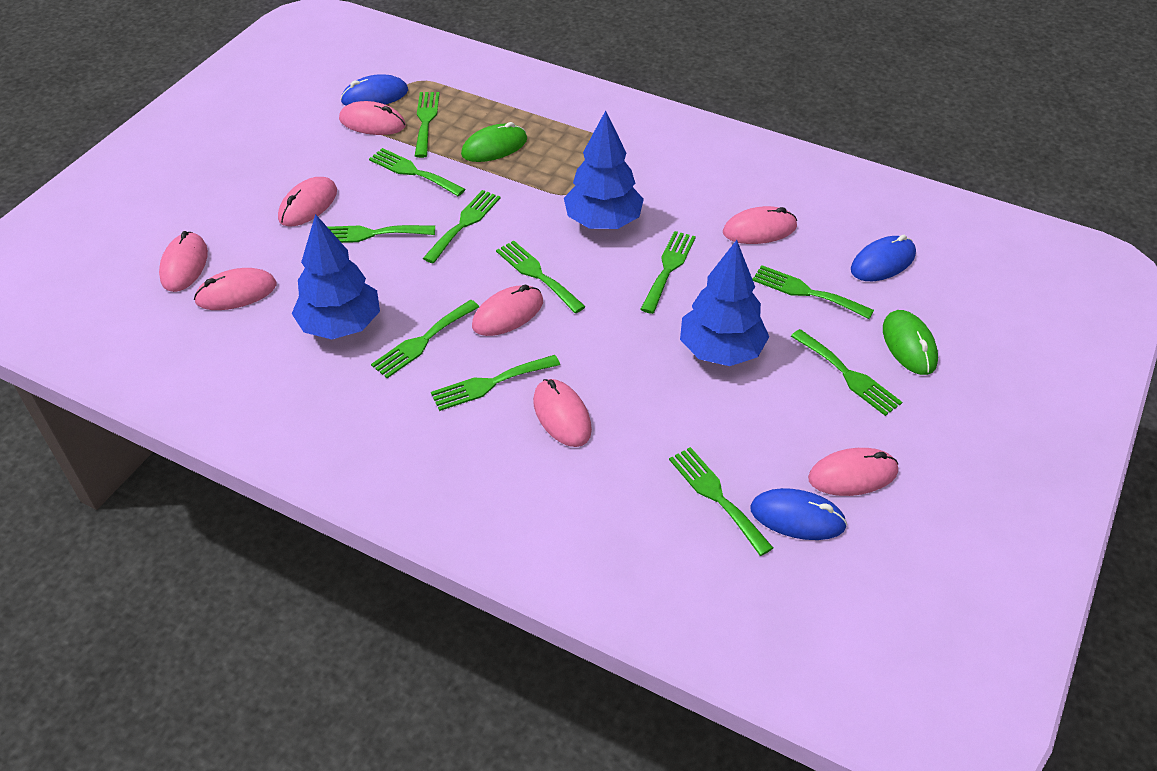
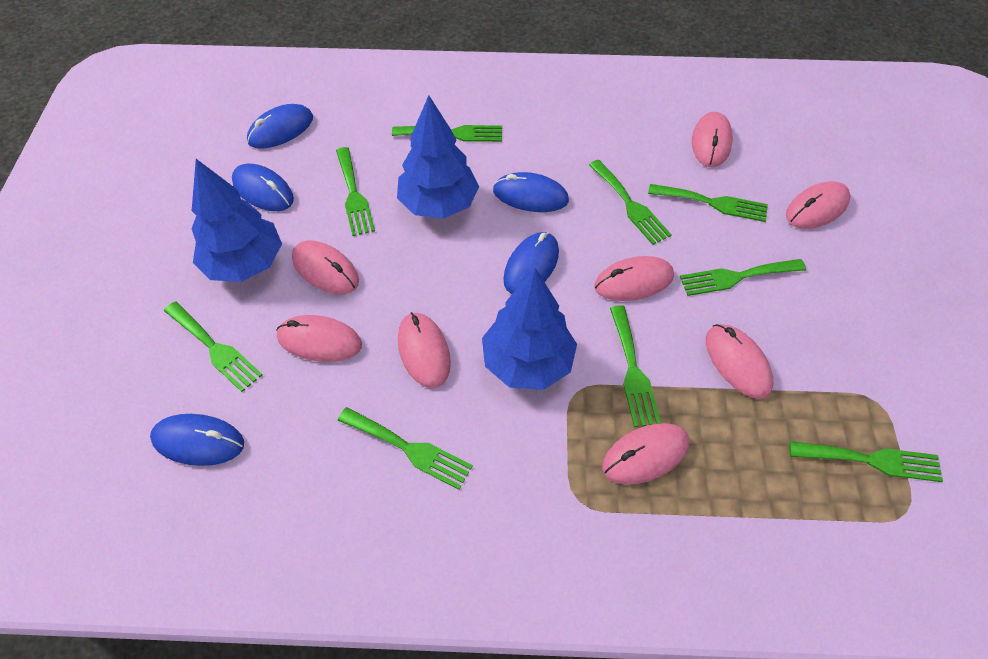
blue mouse: 3 -> 5
green fork: 11 -> 9
green mouse: 2 -> 0

